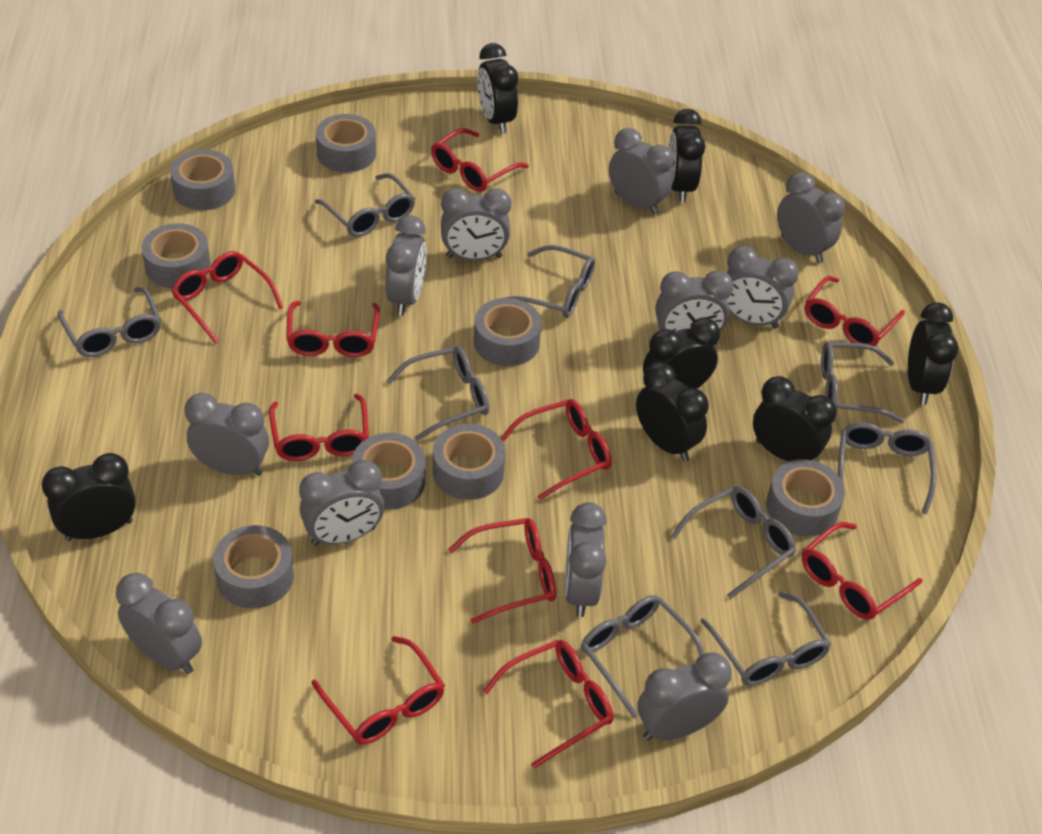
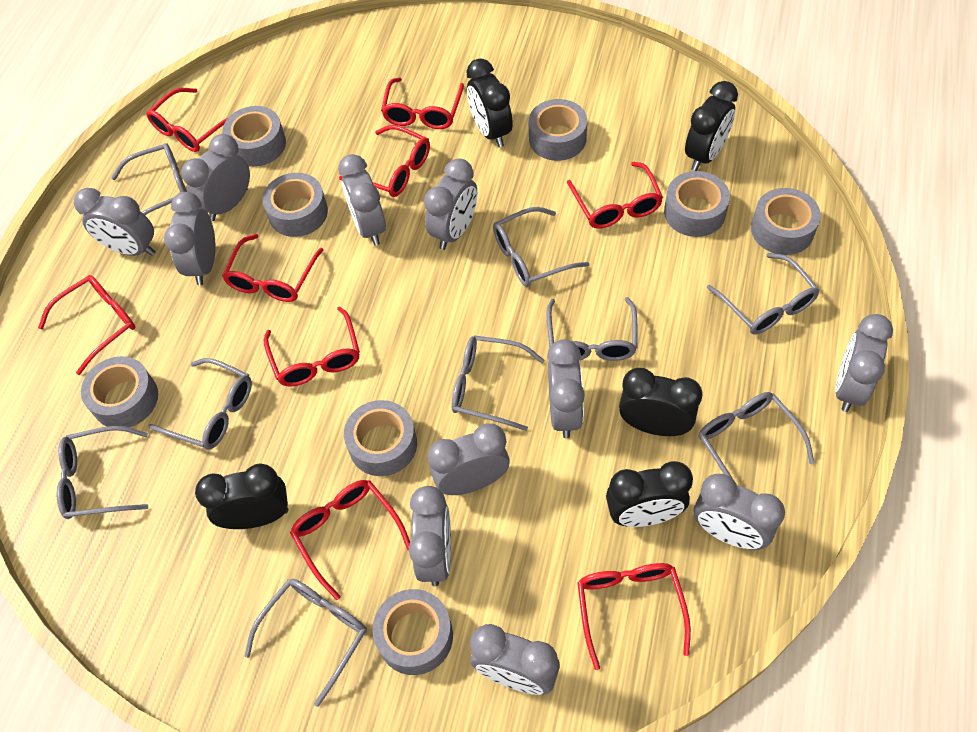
black clock: 7 -> 5
red glasses: 10 -> 9

